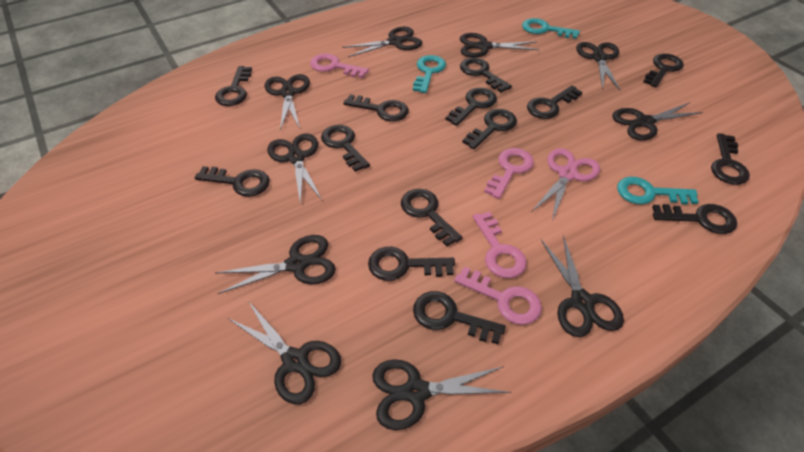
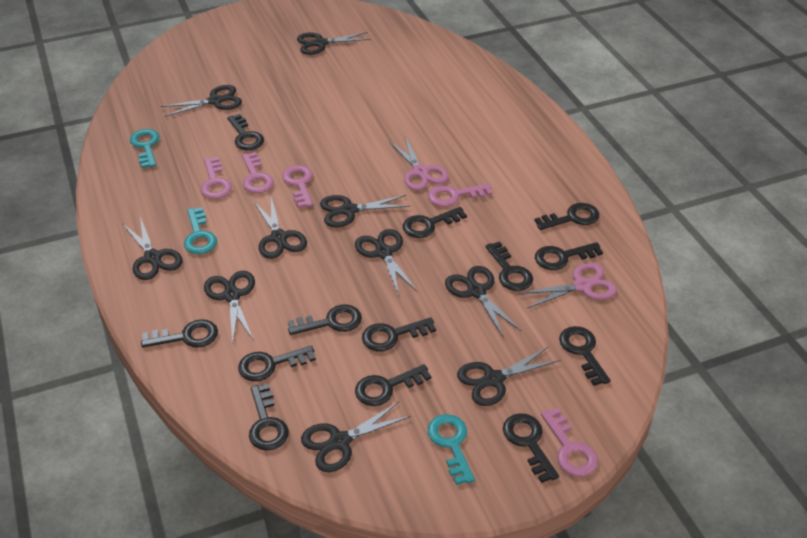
black key: 14 -> 13
pink key: 4 -> 5
pink scissors: 1 -> 2

